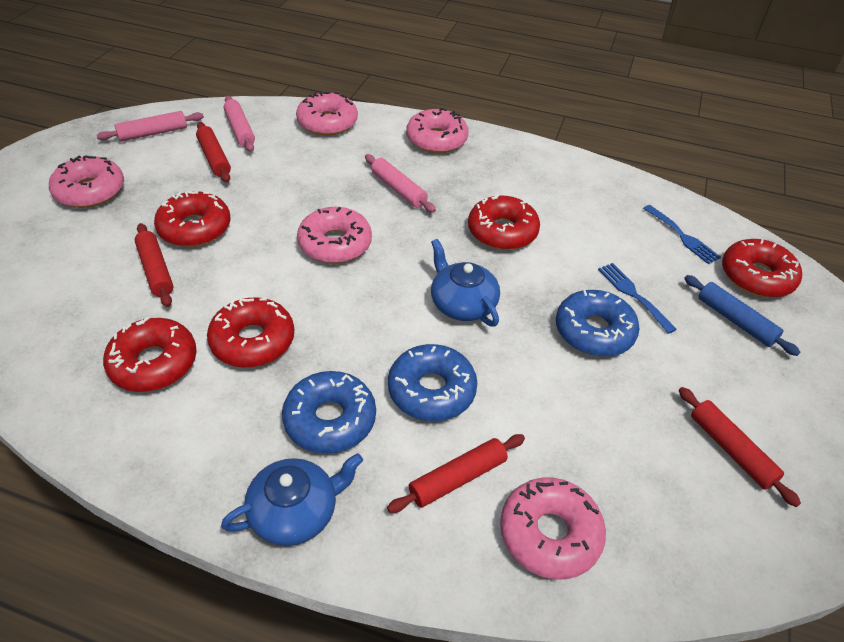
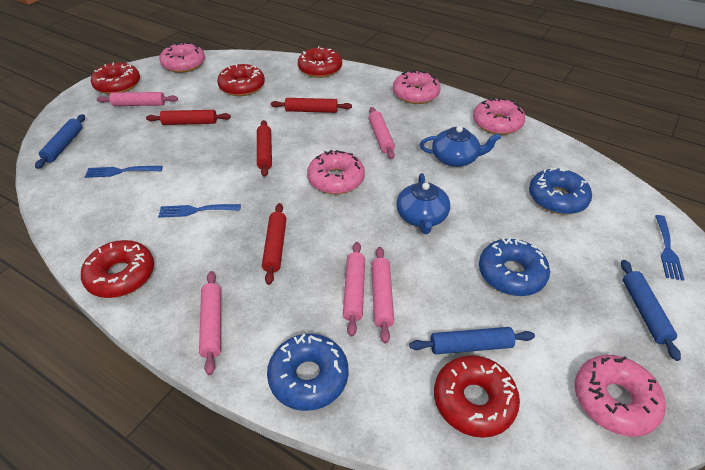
blue fork: 2 -> 3
blue rolling pin: 1 -> 3
pink rolling pin: 3 -> 5

